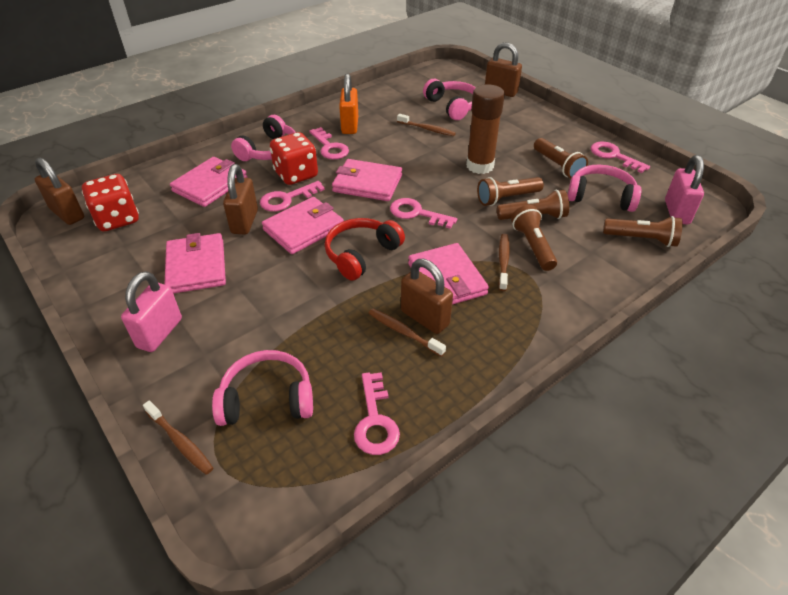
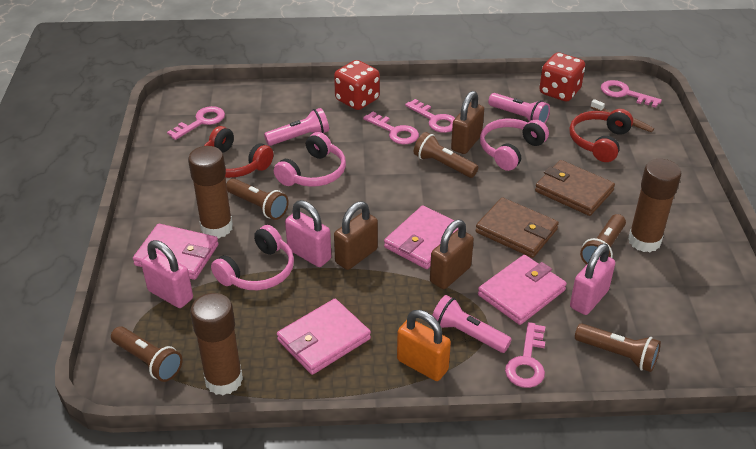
brown glue stick: 1 -> 3
brown padlock: 4 -> 3
brown toothbrush: 4 -> 1
brown wallet: 0 -> 2
pink flashlight: 0 -> 3
pink headphones: 4 -> 3
pink padlock: 2 -> 3
pink wallet: 5 -> 4
red headphones: 1 -> 2

